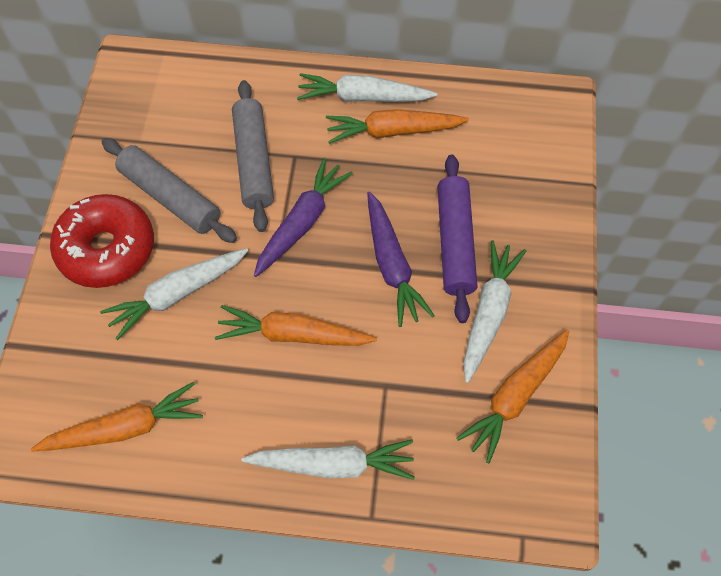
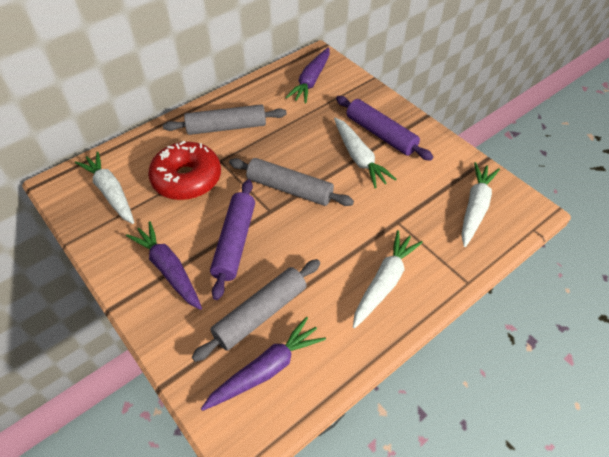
grey rolling pin: 2 -> 3
orange carrot: 4 -> 0
purple carrot: 2 -> 3
purple rolling pin: 1 -> 2

